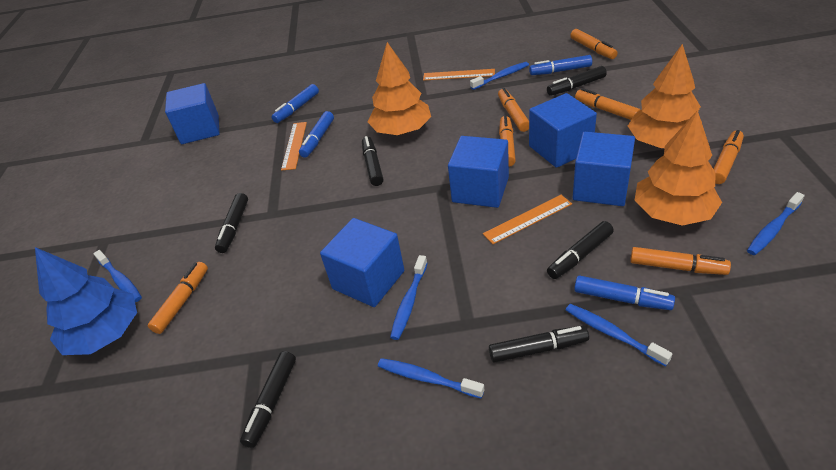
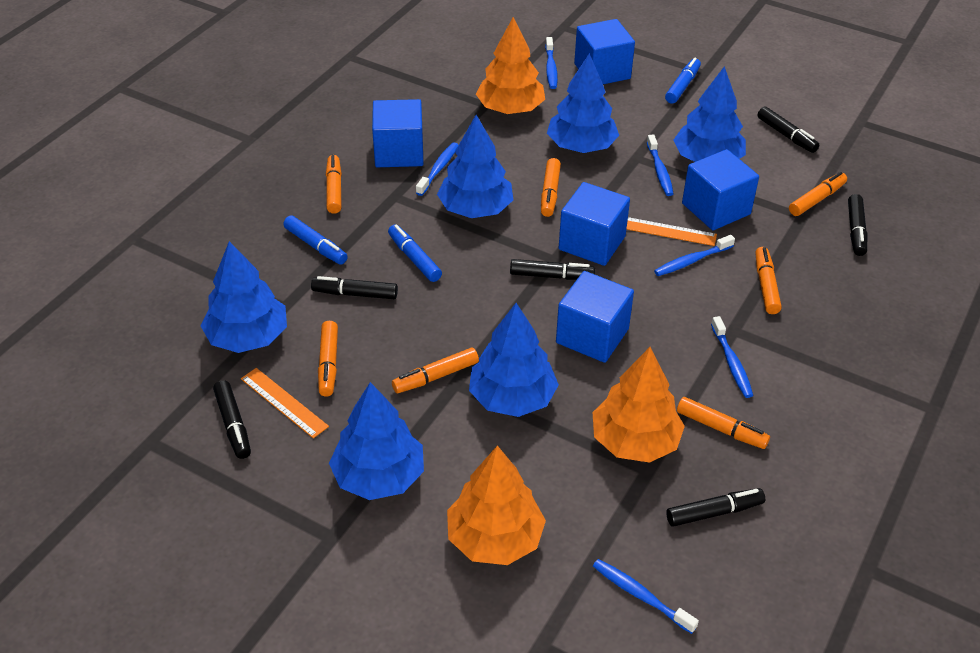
blue marker: 4 -> 3
blue tree: 1 -> 6
orange ruler: 3 -> 2

